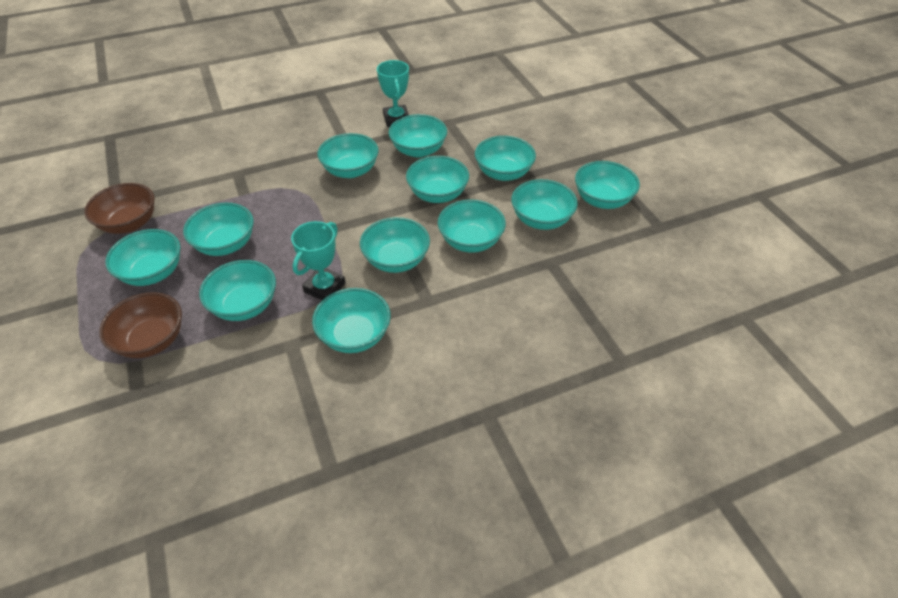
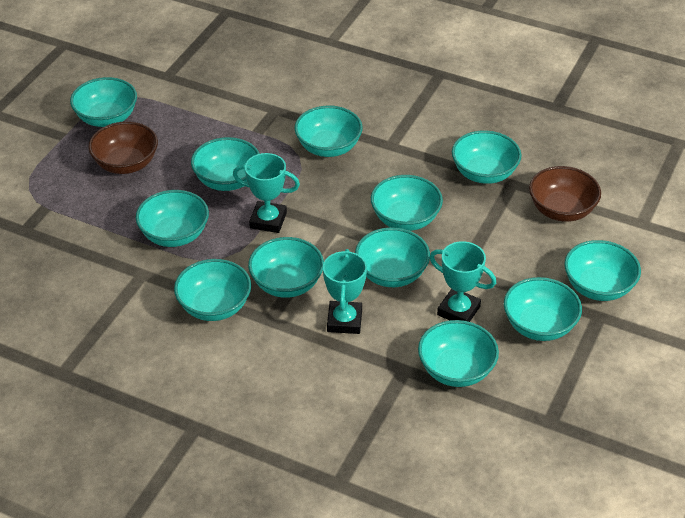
turquoise trophy: 2 -> 3

